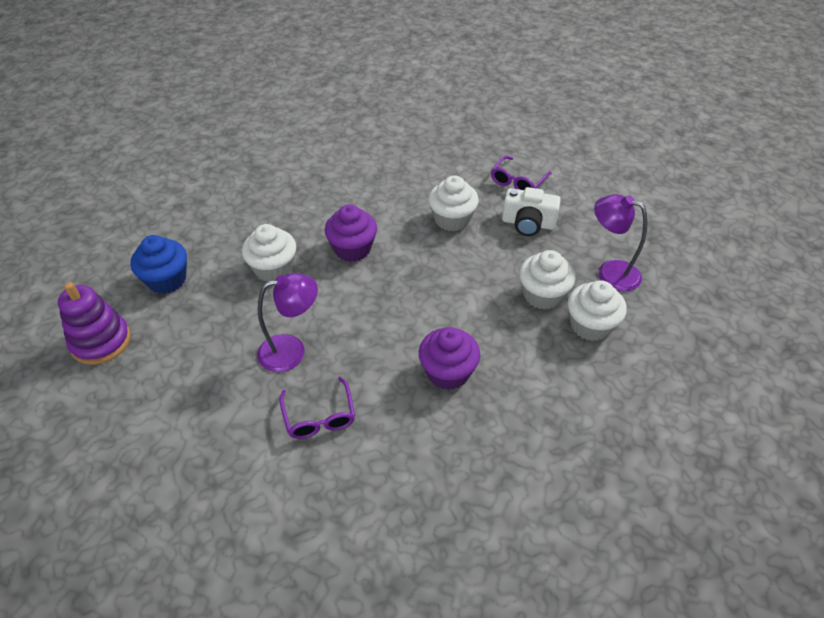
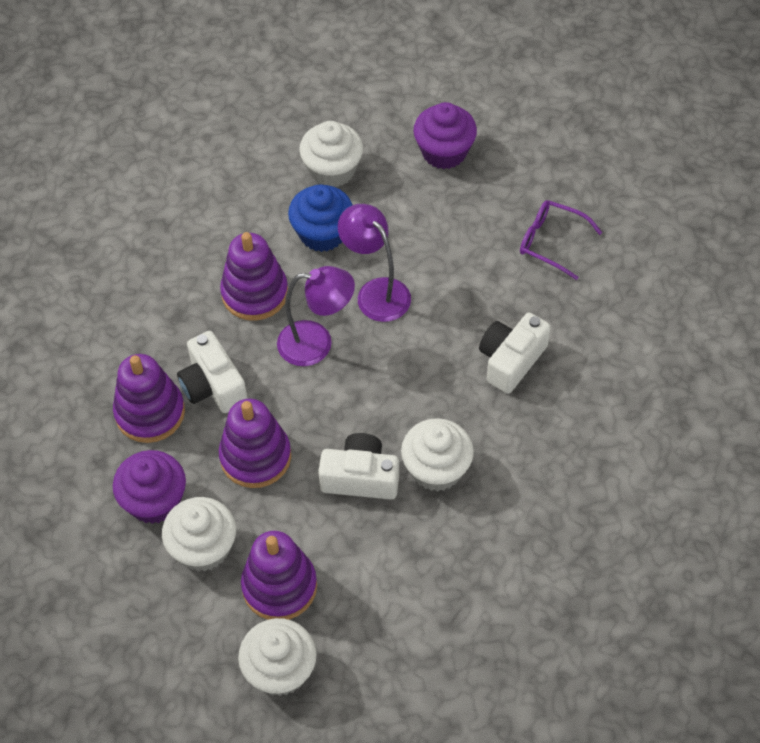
purple glasses: 2 -> 1
purple stacking toy: 1 -> 4
white camera: 1 -> 3

